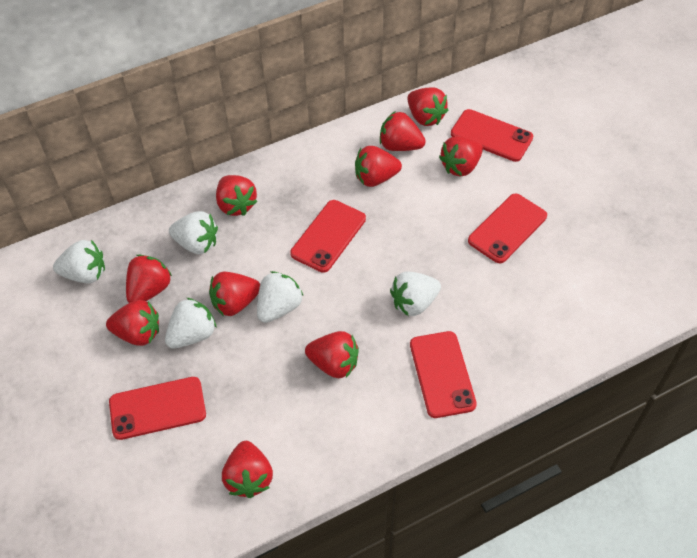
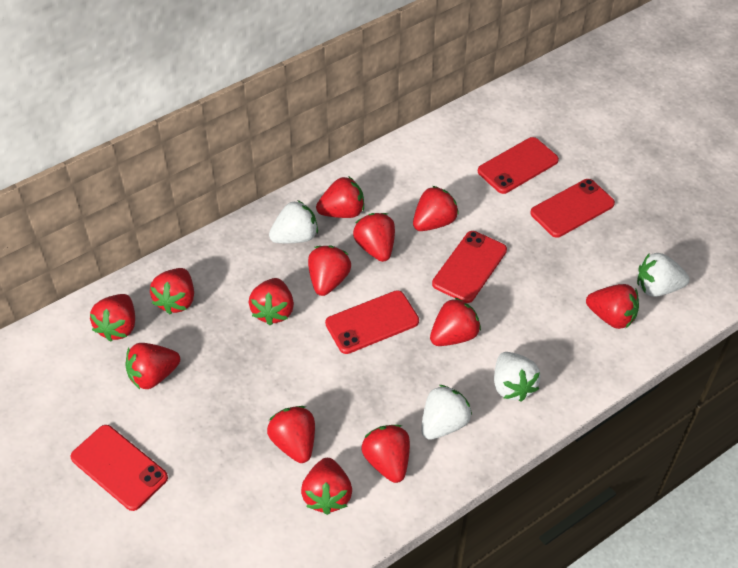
red strawberry: 10 -> 13
white strawberry: 5 -> 4

